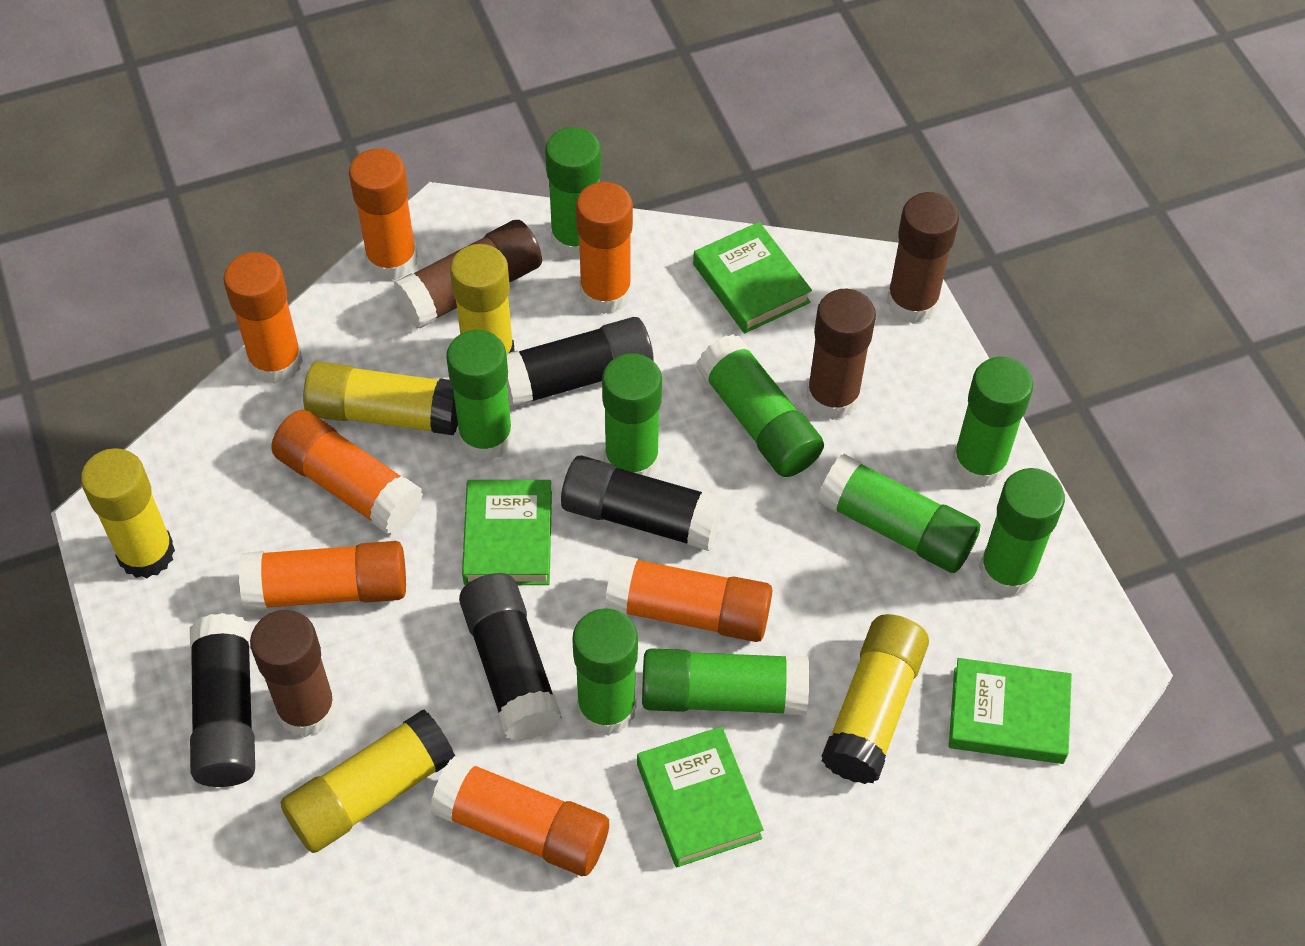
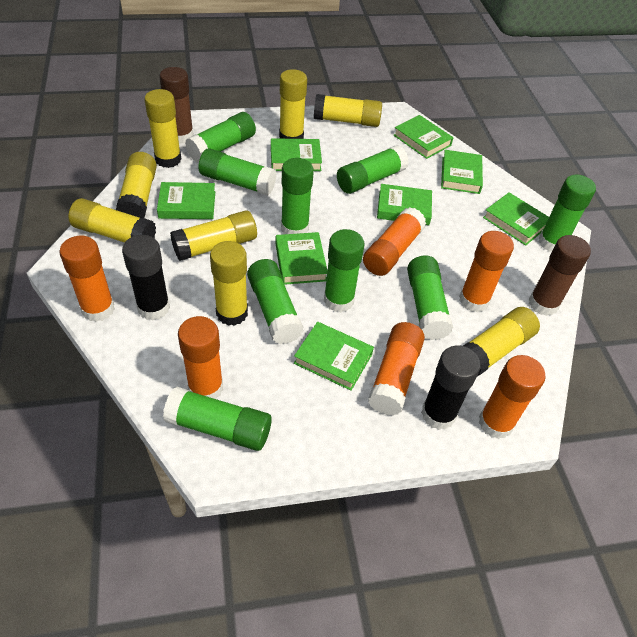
black glue stick: 4 -> 2
brown glue stick: 4 -> 2
green book: 4 -> 8
orange glue stick: 7 -> 6
yellow glue stick: 5 -> 8

